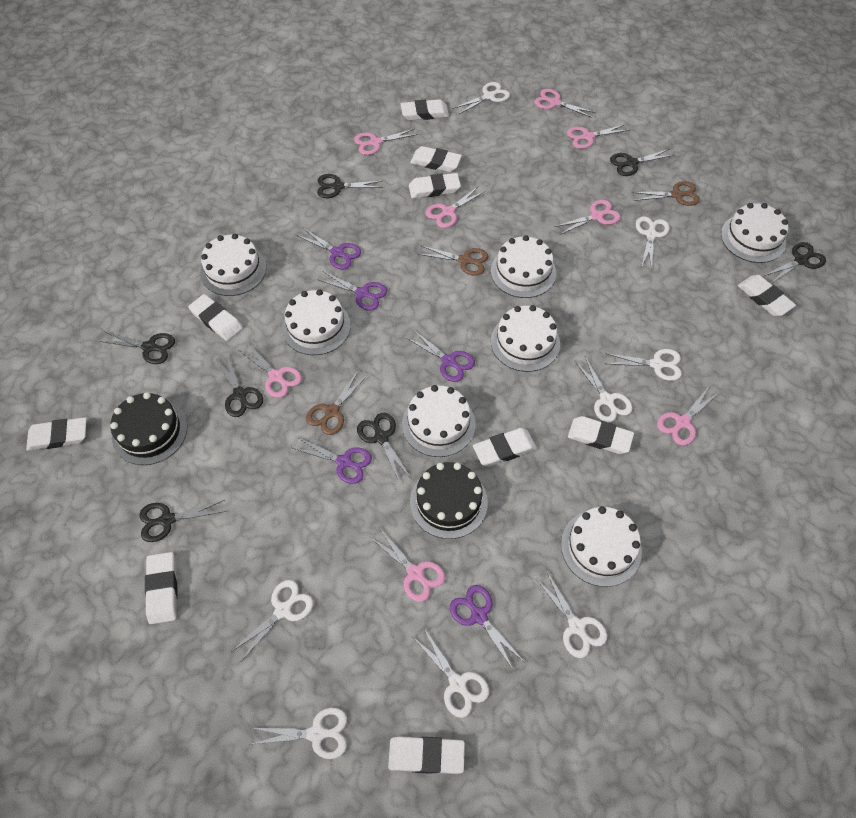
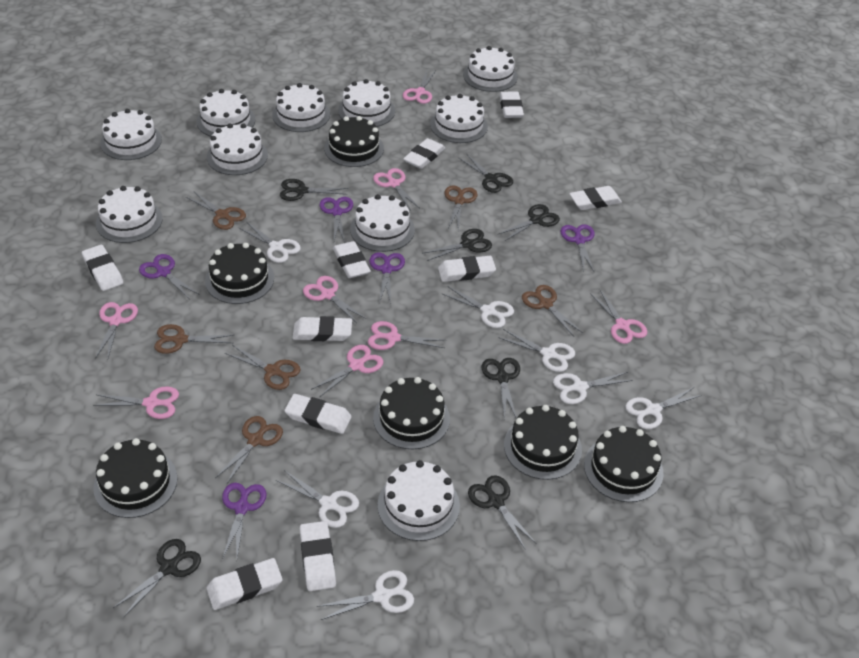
black cake: 2 -> 6
brown scissors: 3 -> 6
white cake: 7 -> 10
white scissors: 8 -> 7

